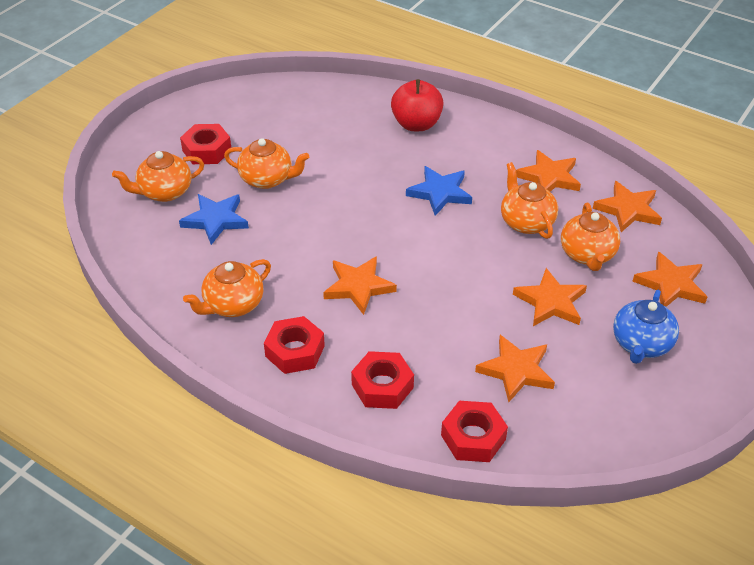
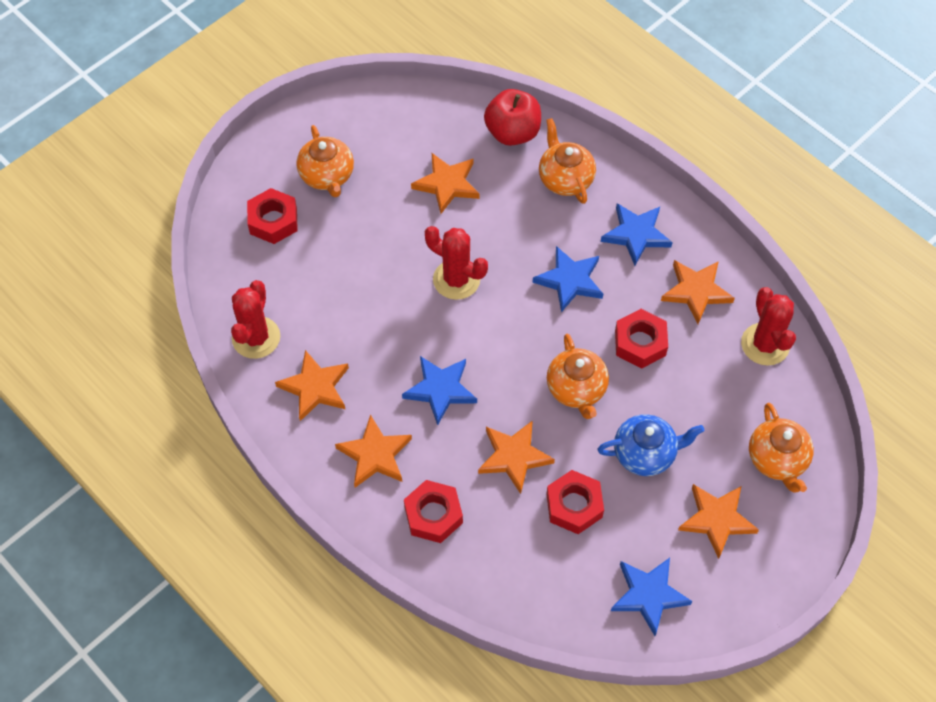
blue star: 2 -> 4
orange teapot: 5 -> 4
red cactus: 0 -> 3

